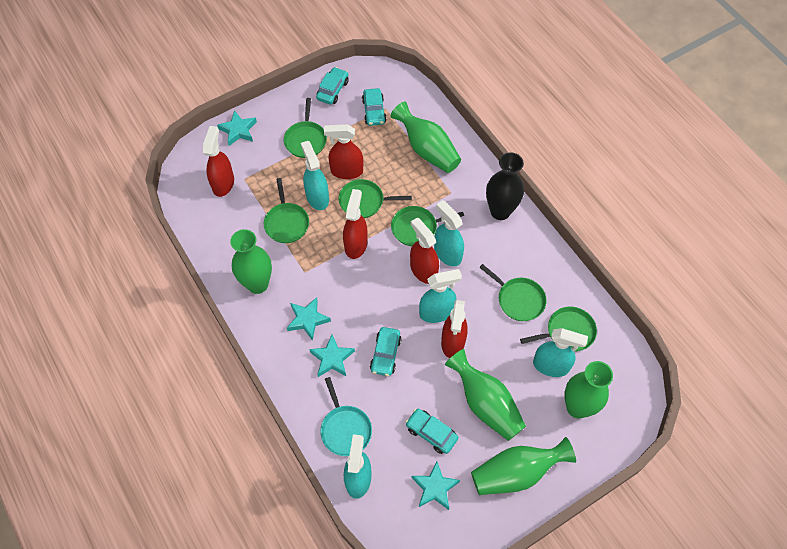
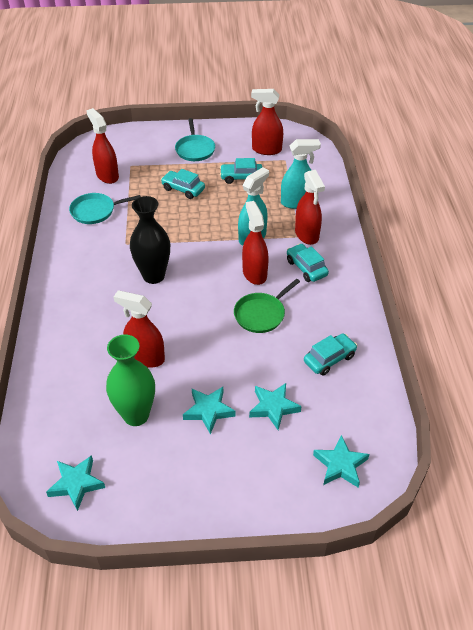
green pan: 6 -> 1
green vase: 5 -> 1
turquoise pan: 1 -> 2
turquoise spray bottle: 5 -> 2

